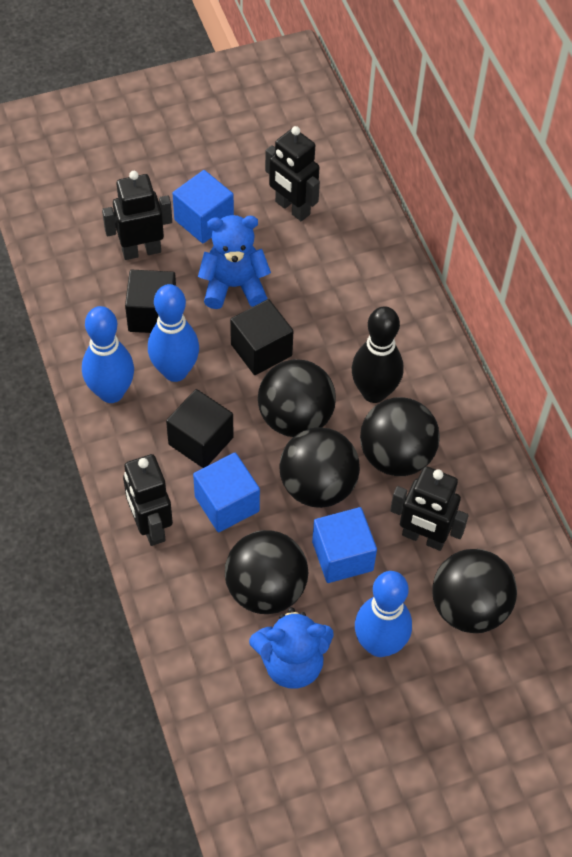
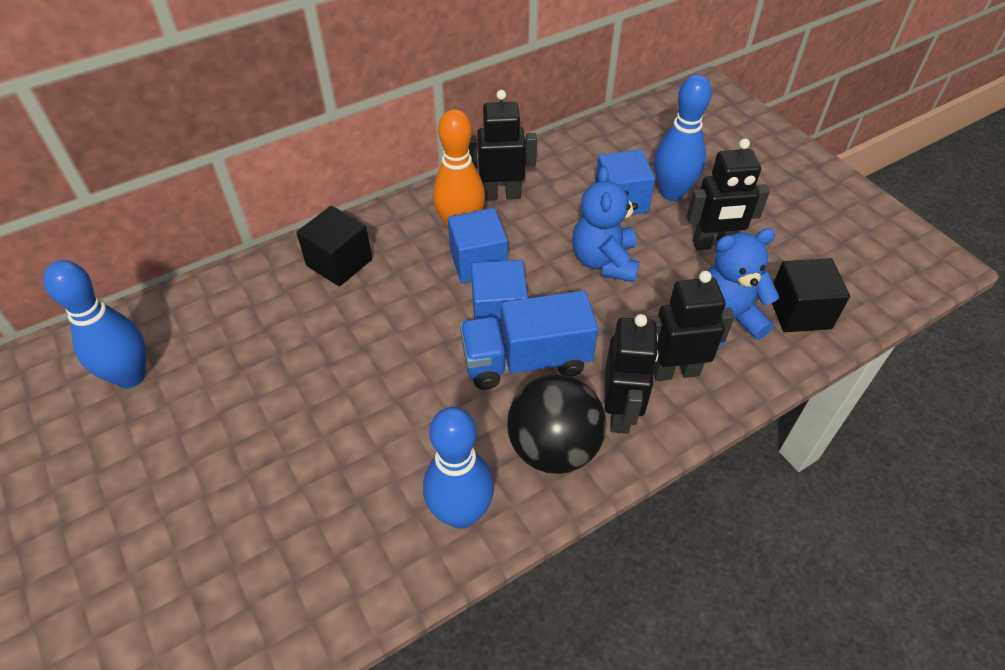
black ball: 5 -> 1
black bowling pin: 1 -> 0
black cube: 3 -> 2
blue truck: 0 -> 1
orange bowling pin: 0 -> 1

